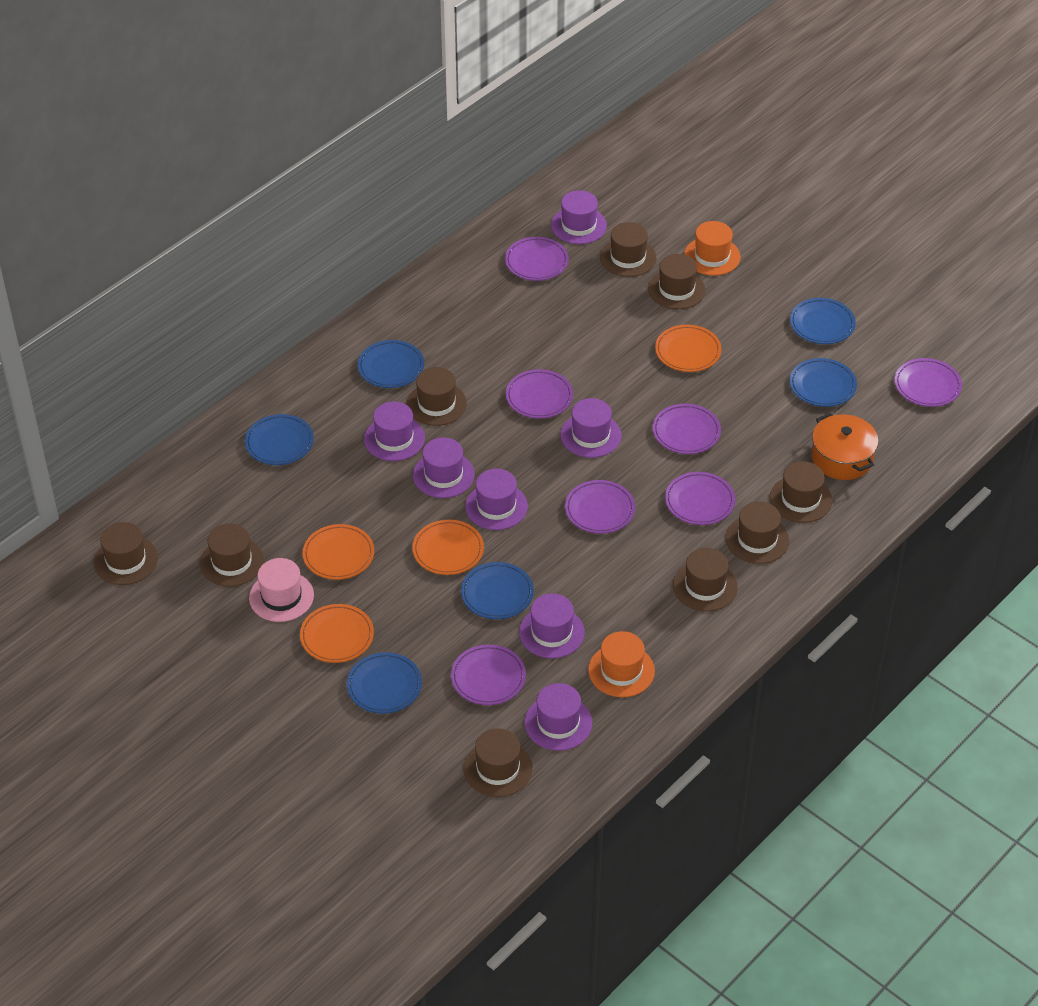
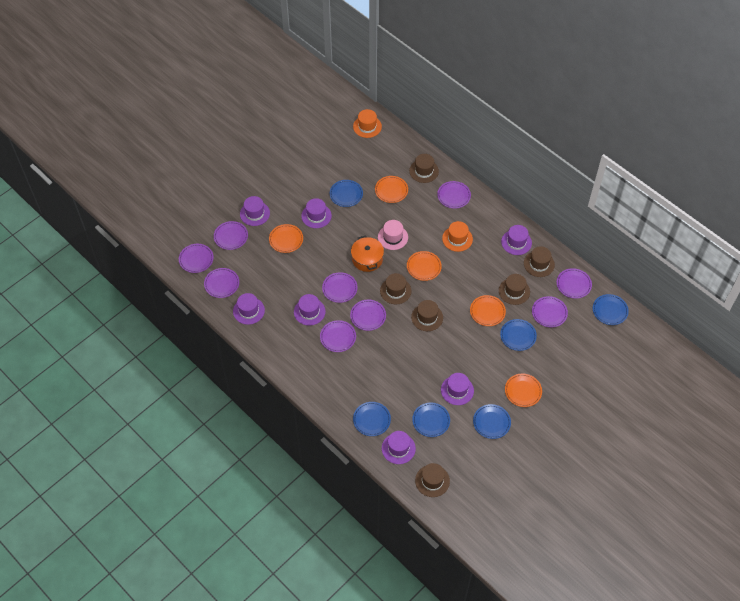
brown hat: 9 -> 6
orange plate: 4 -> 5
purple plate: 7 -> 9

